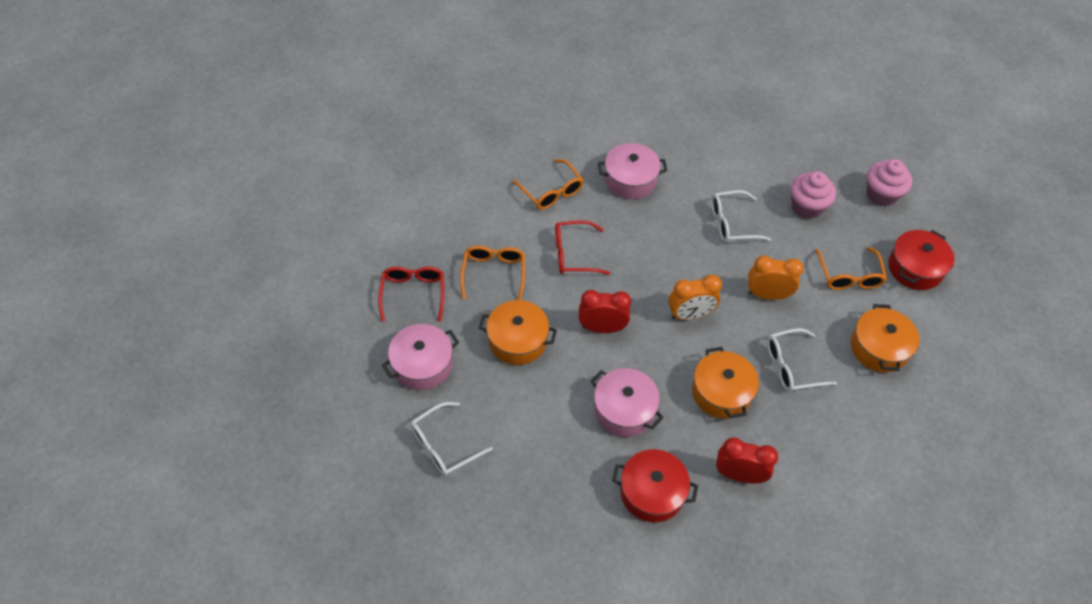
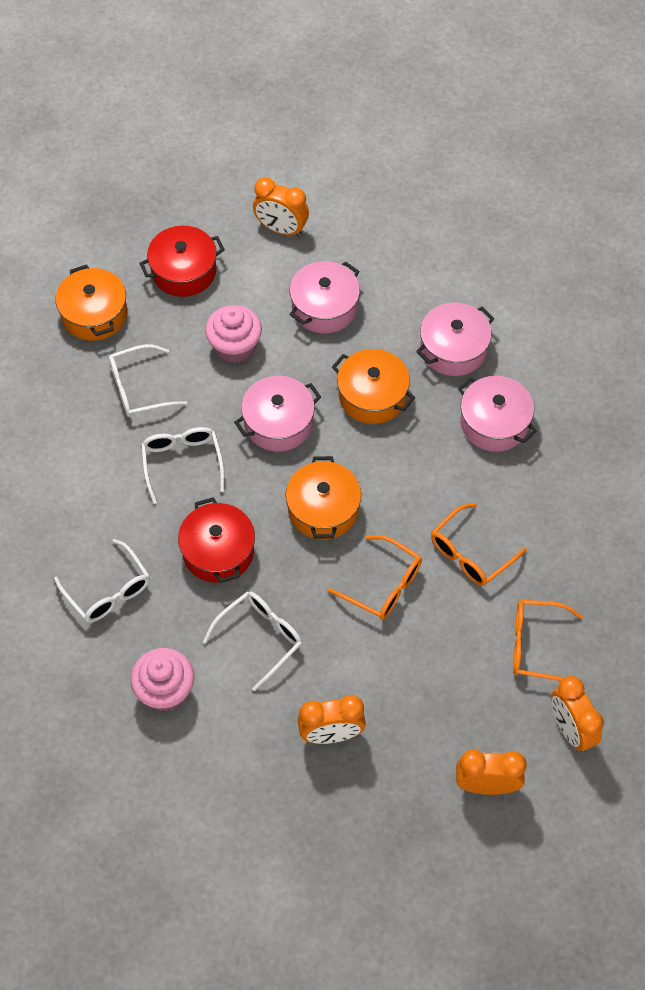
orange clock: 2 -> 4
pink pot: 3 -> 4
red clock: 2 -> 0
red glasses: 2 -> 0
white glasses: 3 -> 4

